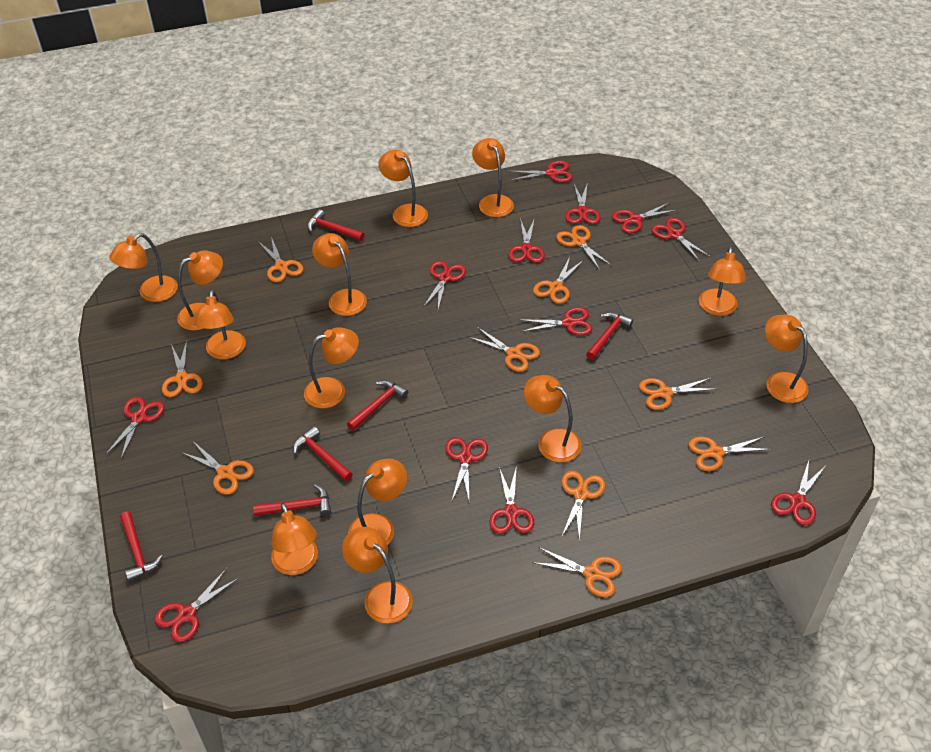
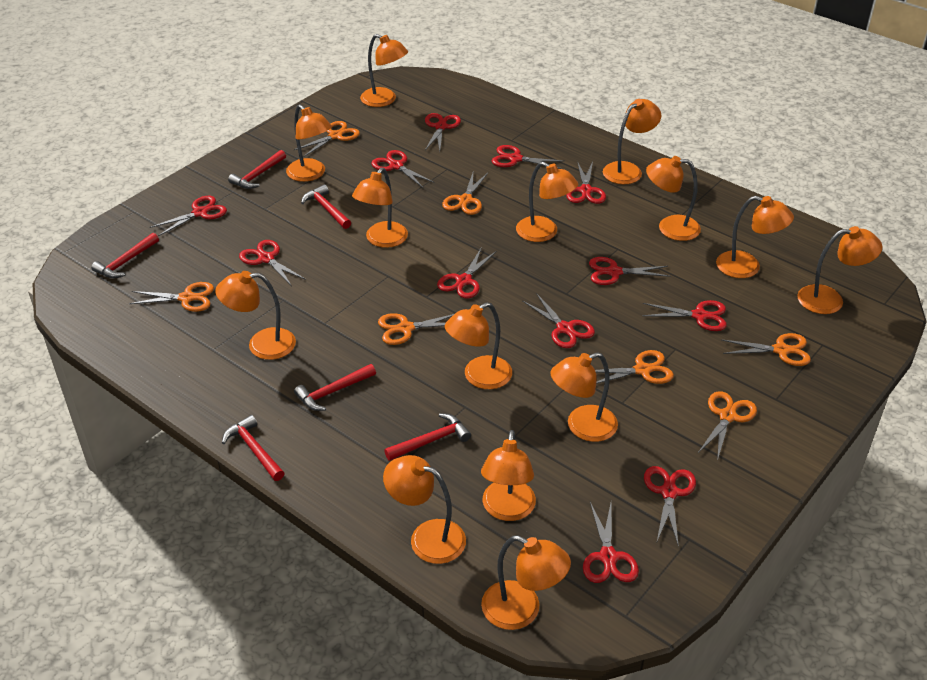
orange lamp: 13 -> 14
orange scissors: 10 -> 7

